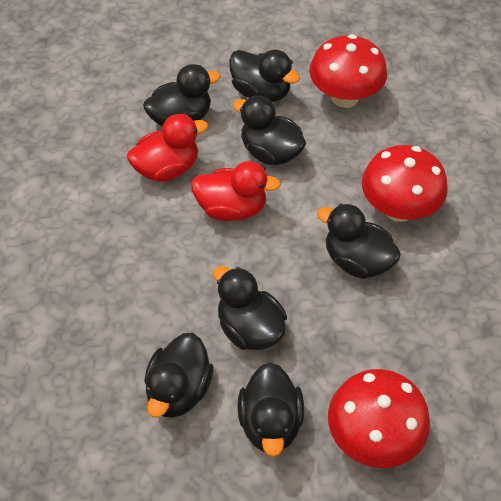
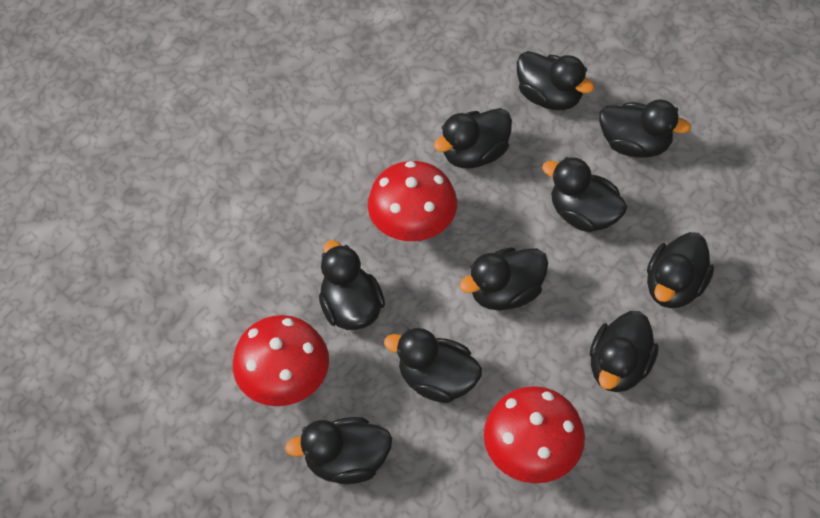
black duck: 7 -> 10
red duck: 2 -> 0

